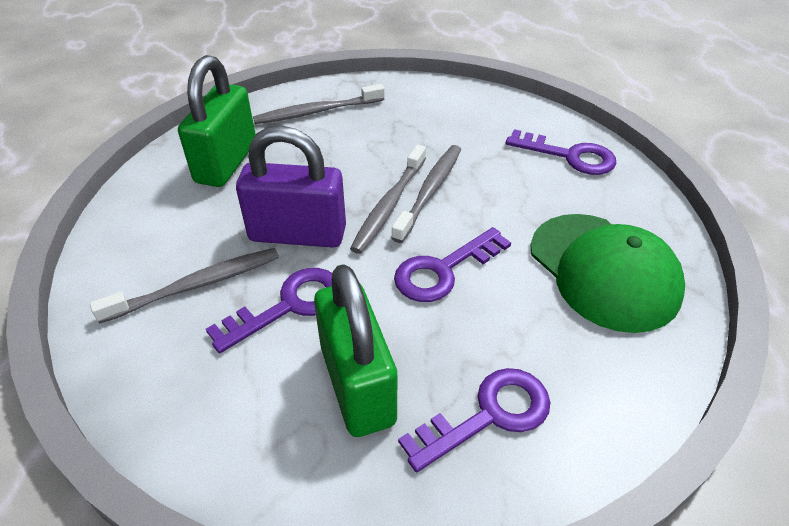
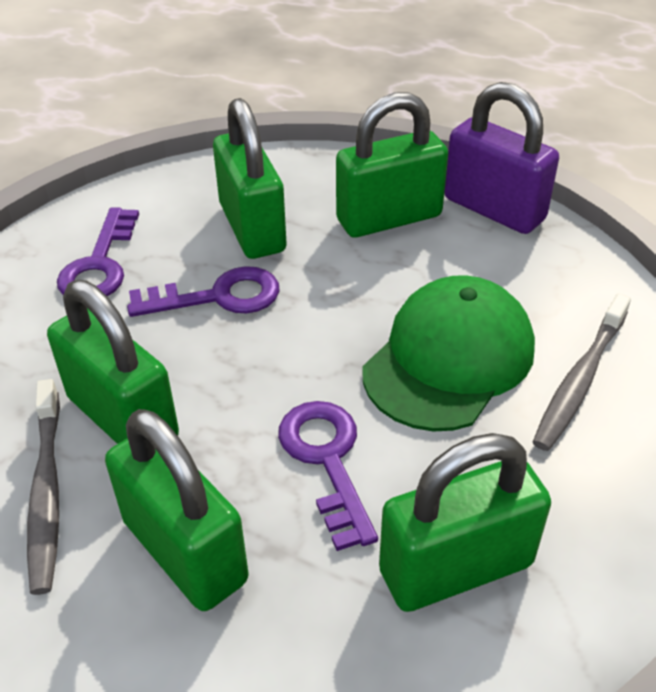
green padlock: 2 -> 5
grey toothbrush: 4 -> 2
purple key: 4 -> 3

